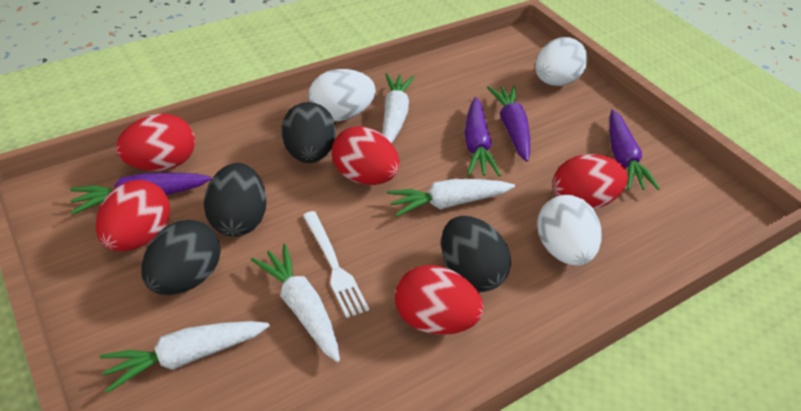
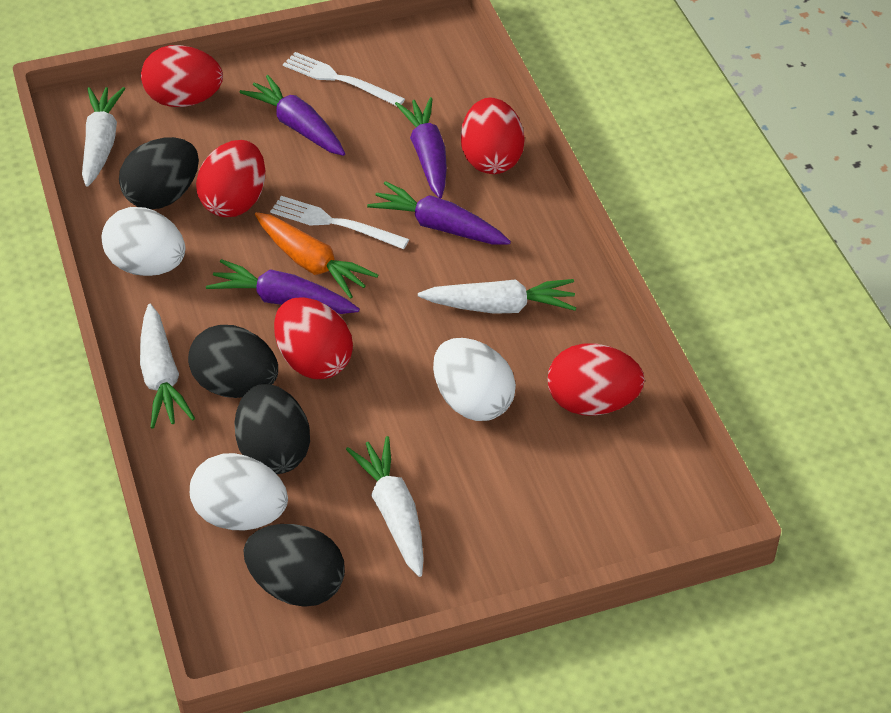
orange carrot: 0 -> 1
white fork: 1 -> 2

